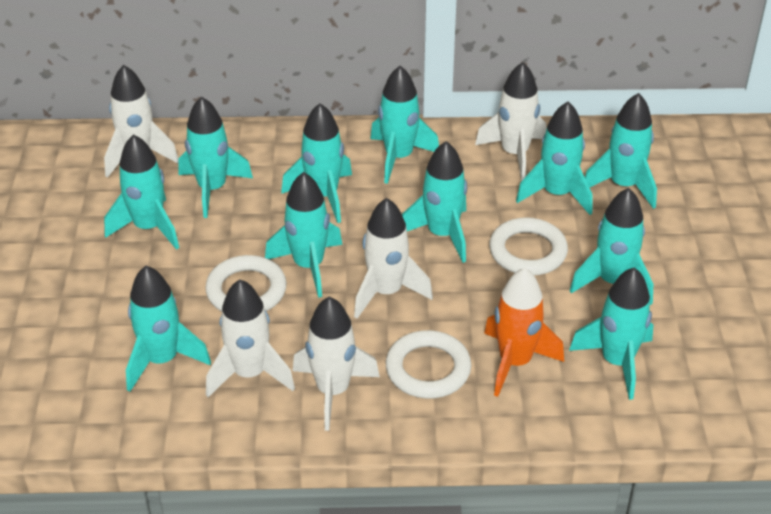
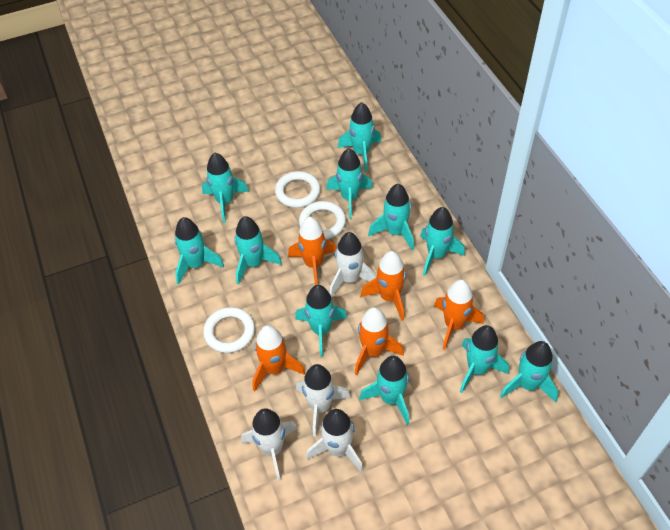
orange rocket: 1 -> 5
white rocket: 5 -> 4

